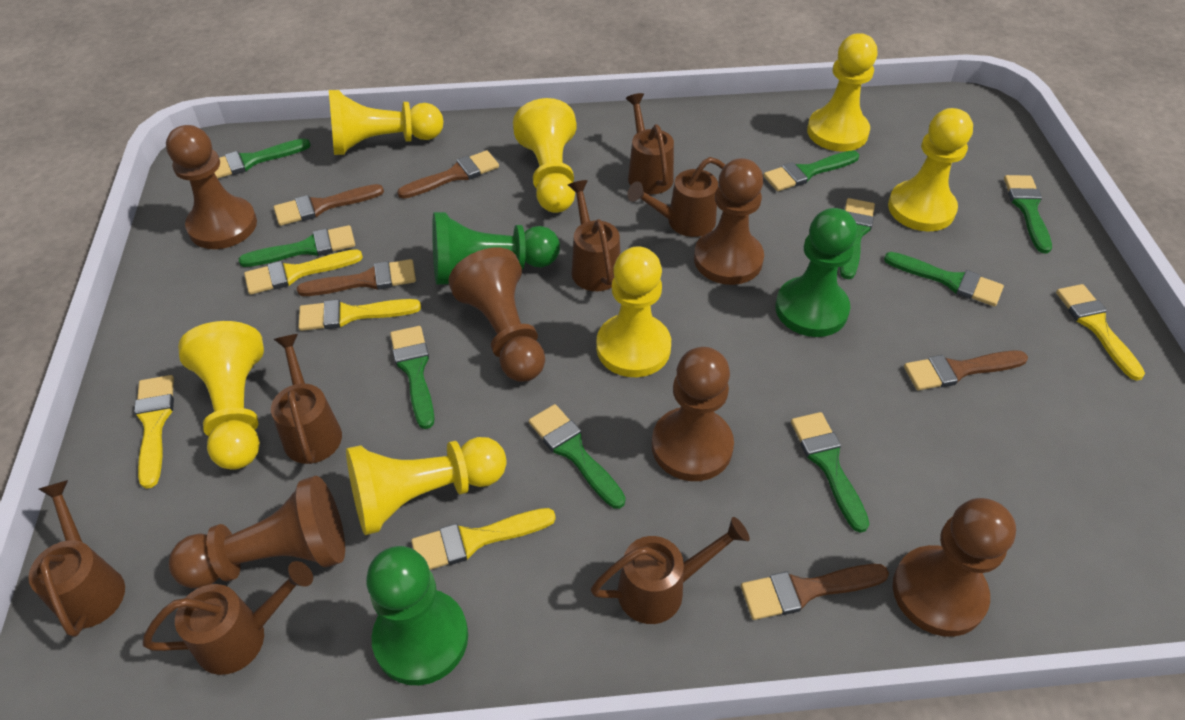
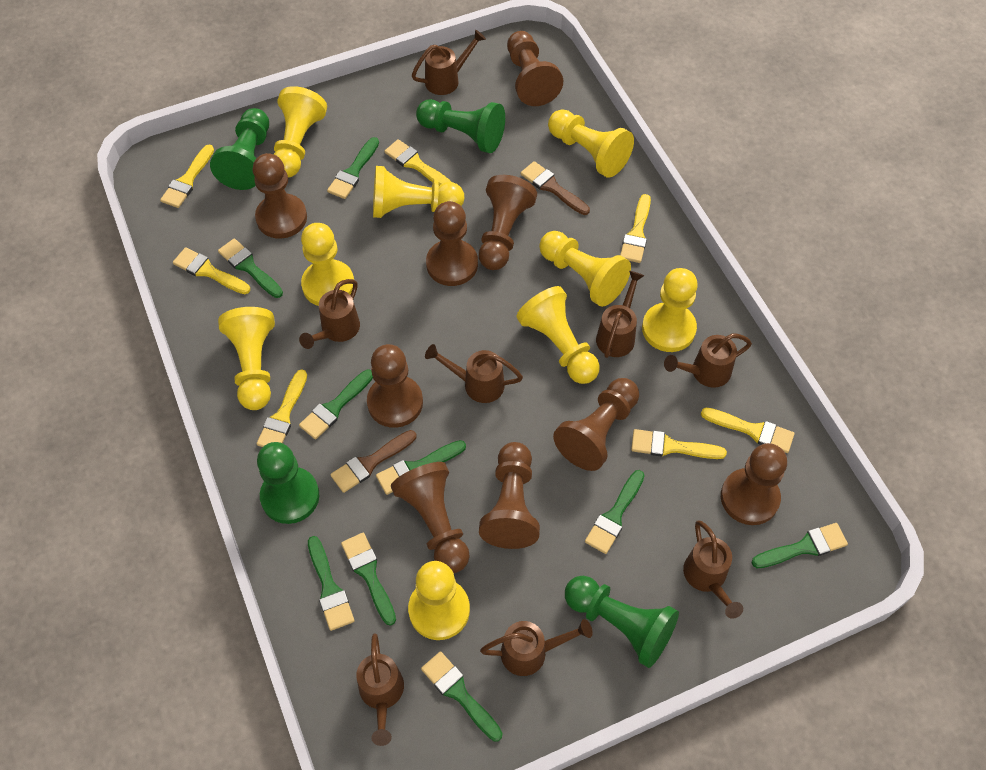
brown brush: 5 -> 2
brown pawn: 6 -> 9
brown watering can: 7 -> 8
green pawn: 3 -> 4
yellow brush: 5 -> 7
yellow pawn: 7 -> 9

